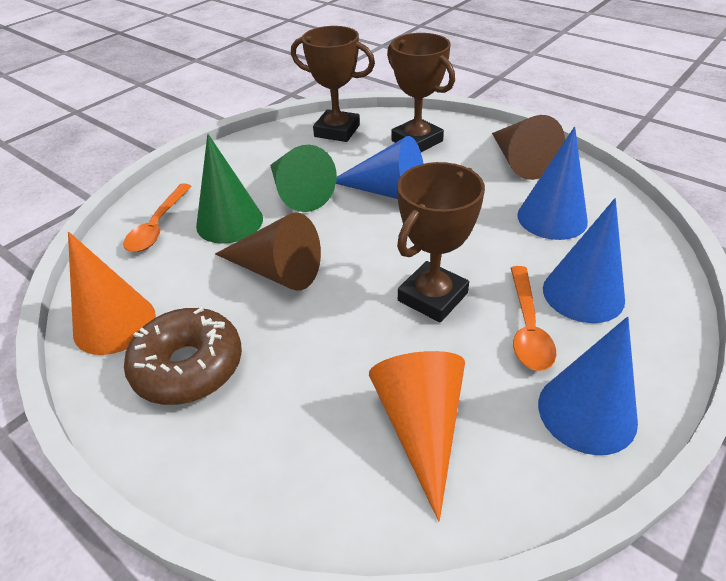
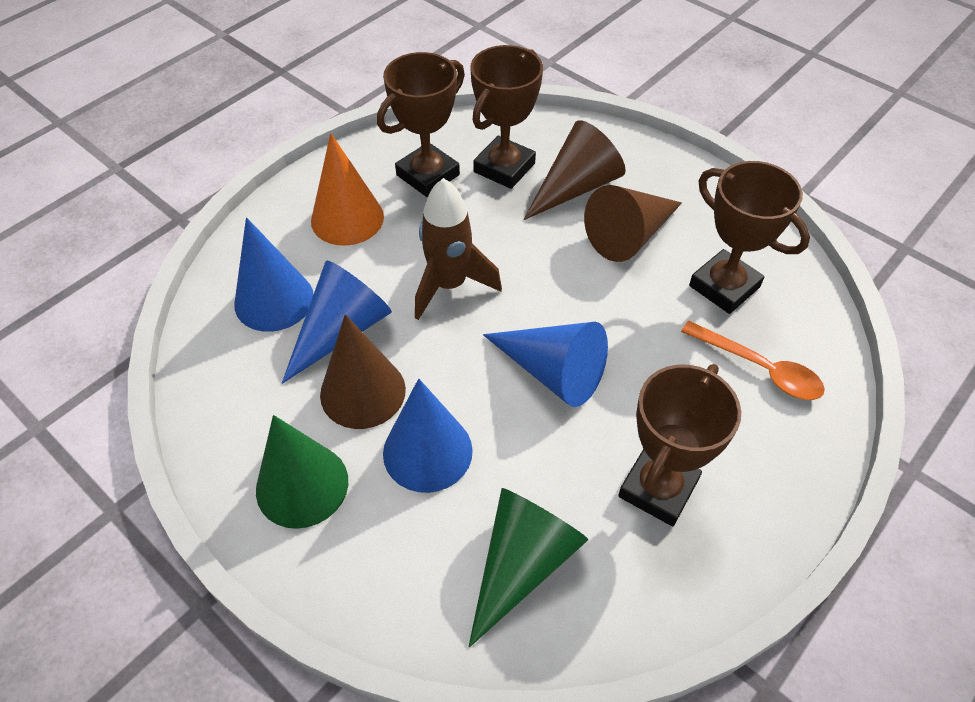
brown cone: 2 -> 3
brown donut: 1 -> 0
brown rocket: 0 -> 1
brown trophy: 3 -> 4
orange cone: 2 -> 1
orange spoon: 2 -> 1

